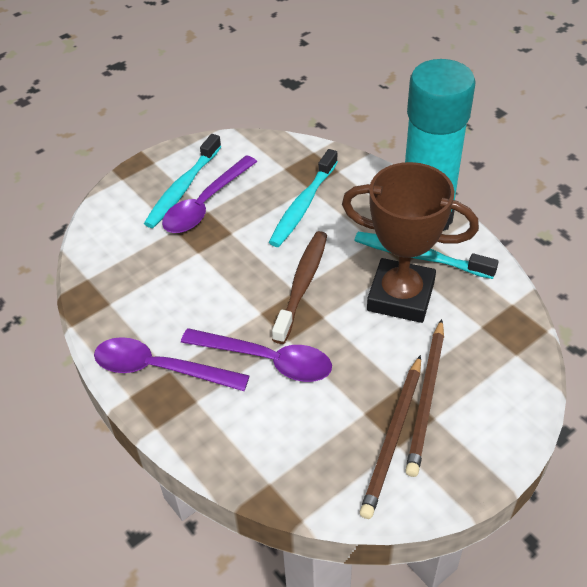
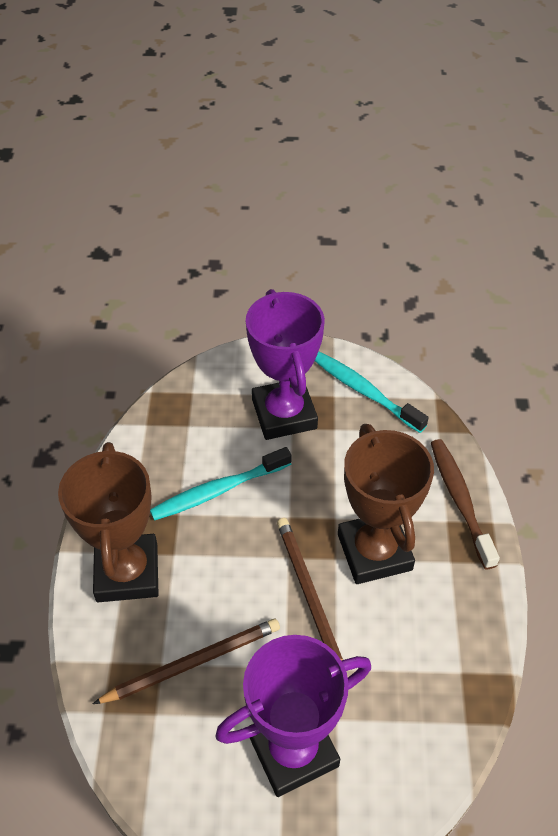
brown trophy: 1 -> 2
purple spoon: 3 -> 0
purple trophy: 0 -> 2
turquoise glue stick: 1 -> 0
turquoise toothbrush: 3 -> 2

